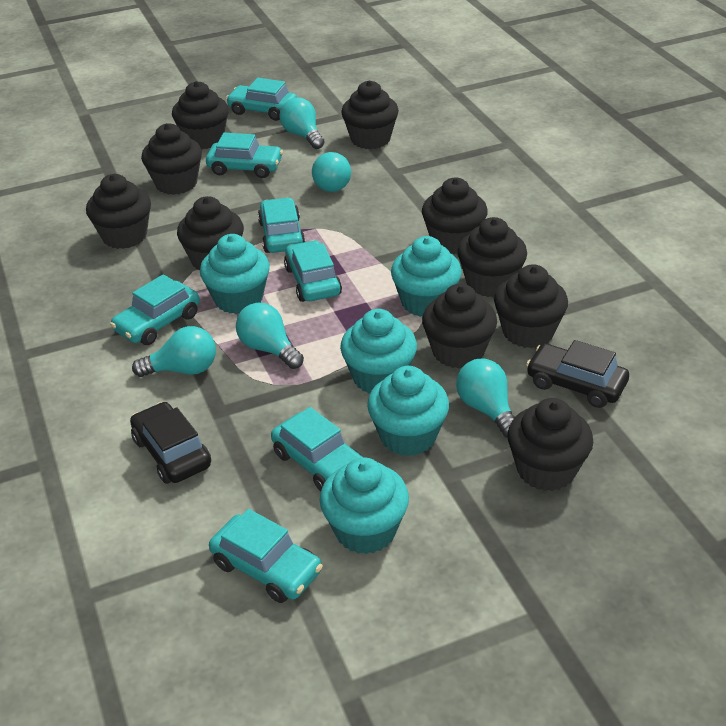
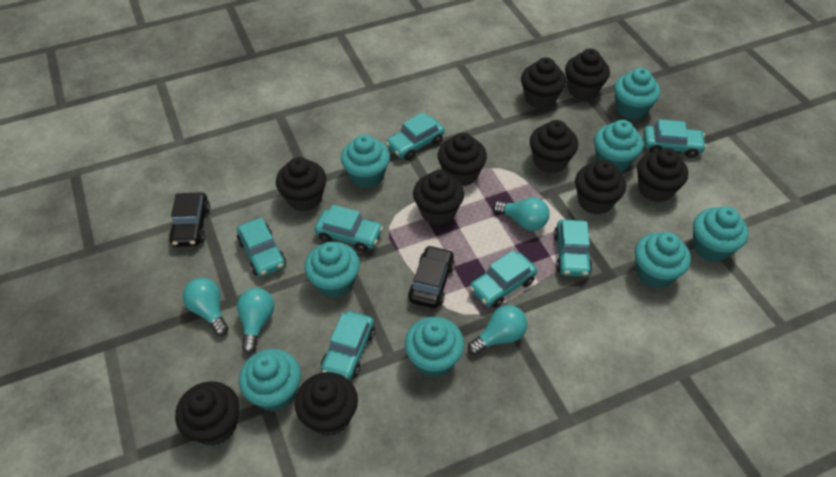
turquoise cupcake: 5 -> 8
turquoise light bulb: 5 -> 4

